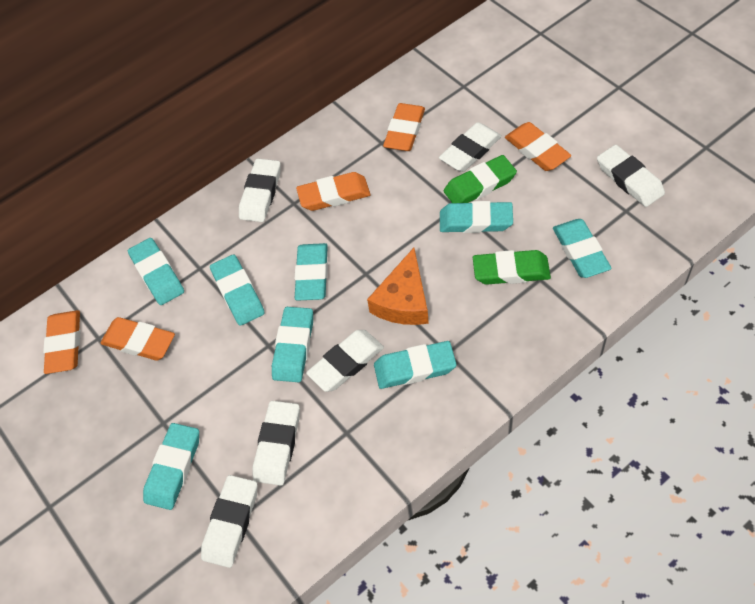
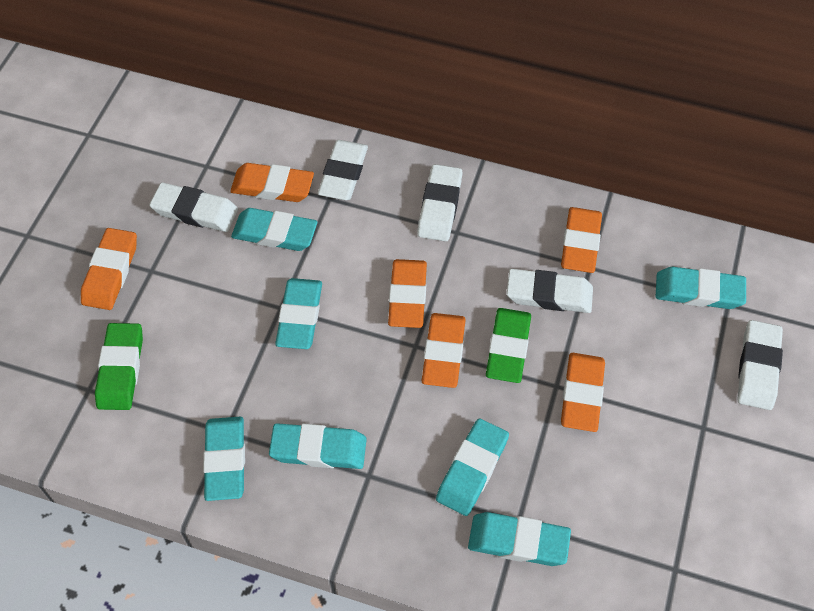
orange cheese: 1 -> 0
orange eraser: 5 -> 6
turquoise eraser: 8 -> 7
white eraser: 6 -> 5

